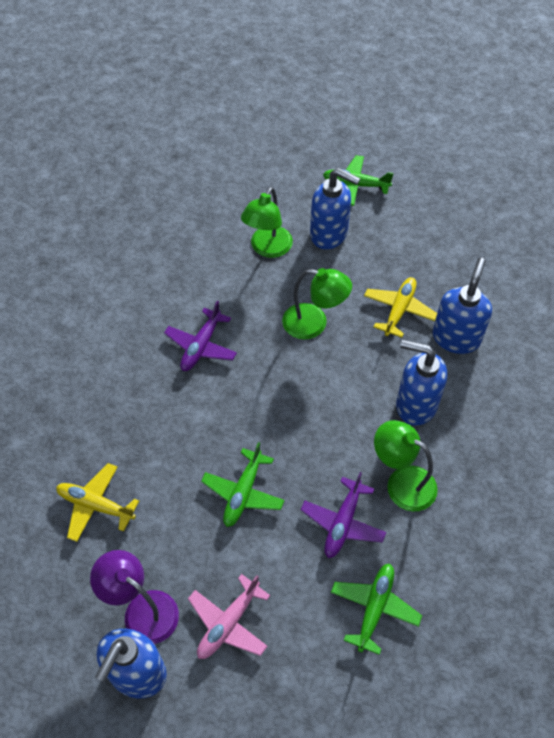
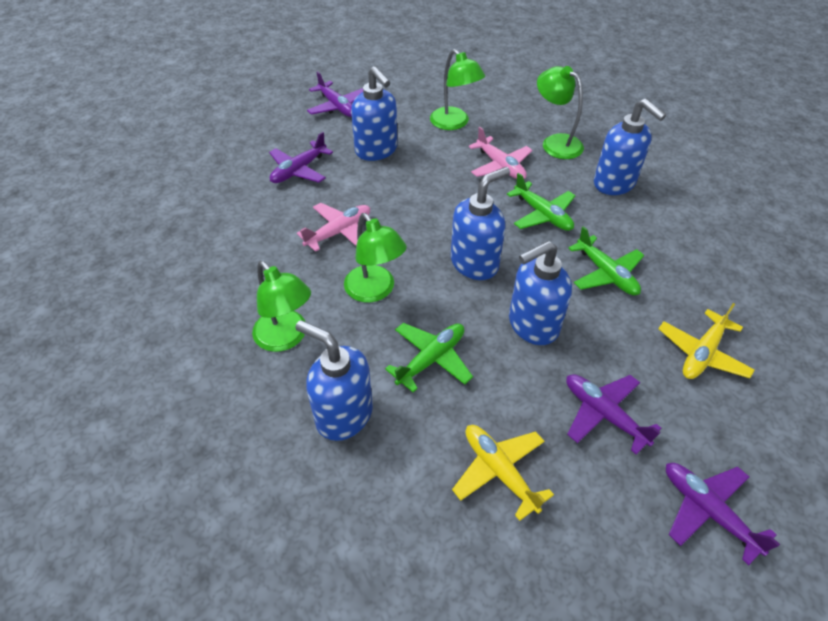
blue soap dispenser: 4 -> 5
green lamp: 3 -> 4
pink plane: 1 -> 2
purple lamp: 1 -> 0
purple plane: 2 -> 4

